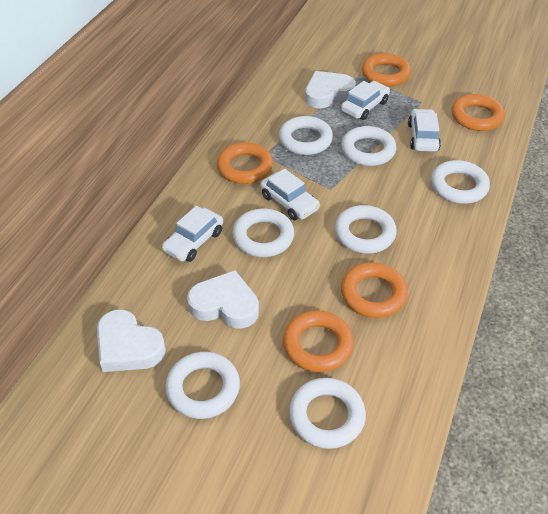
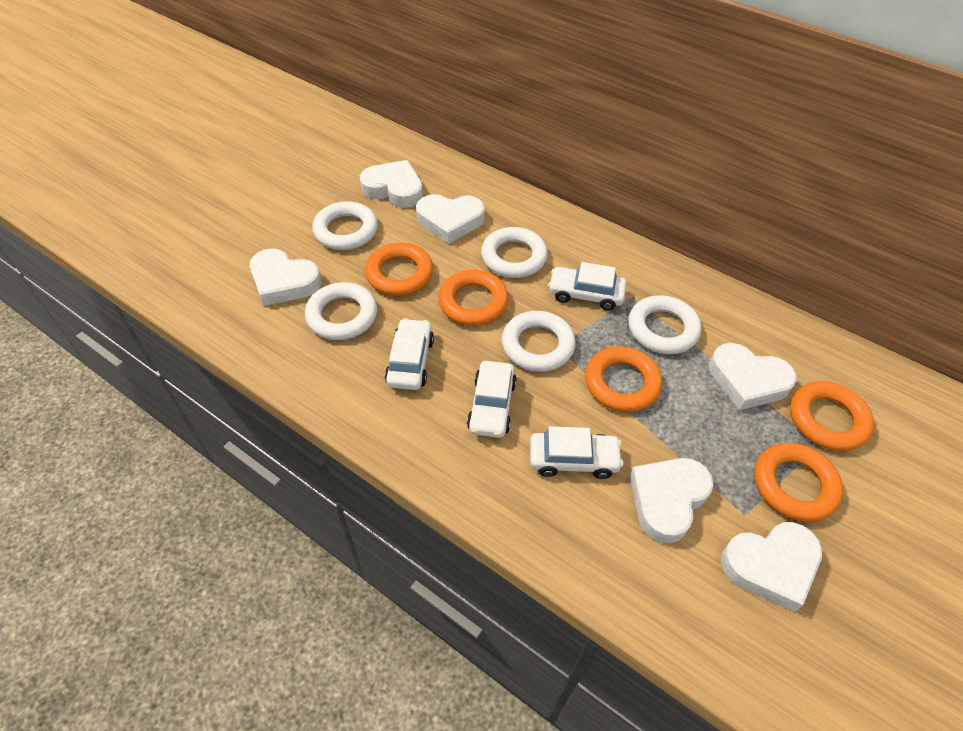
white heart: 3 -> 6
white ring: 7 -> 5

